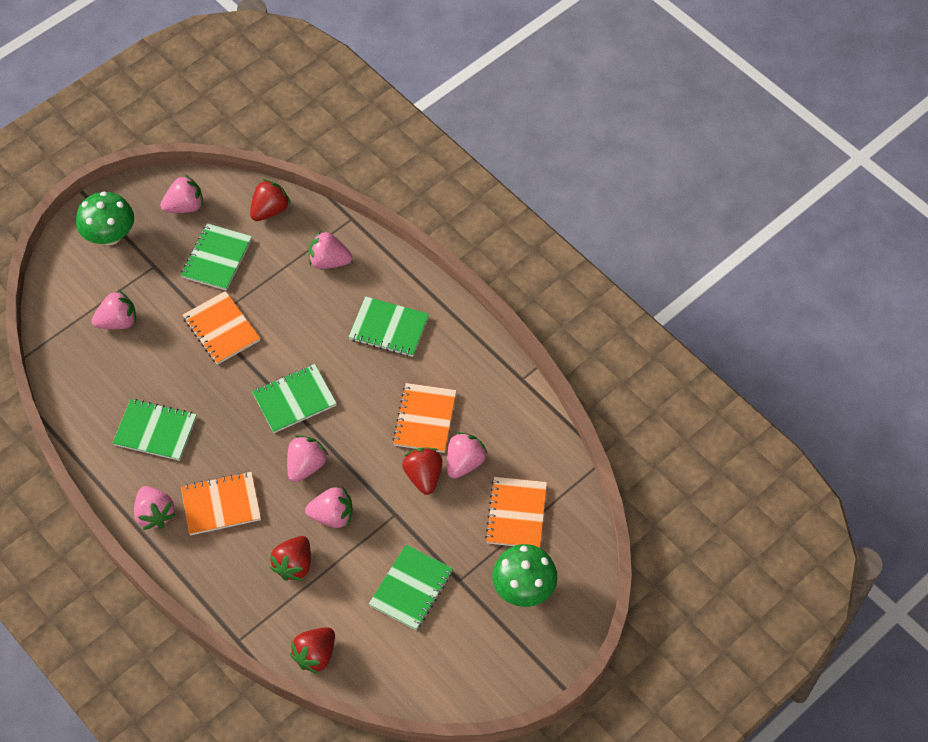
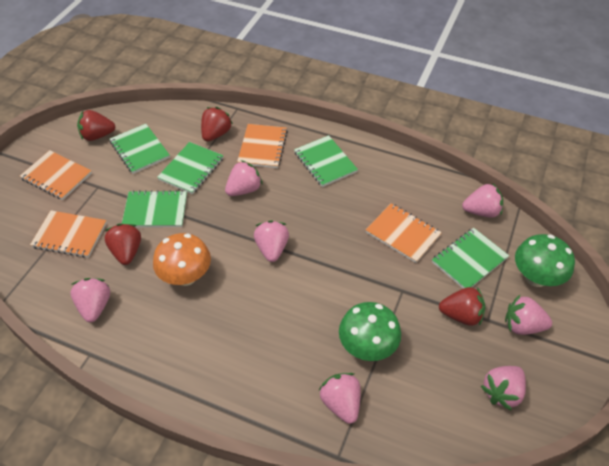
orange mushroom: 0 -> 1

